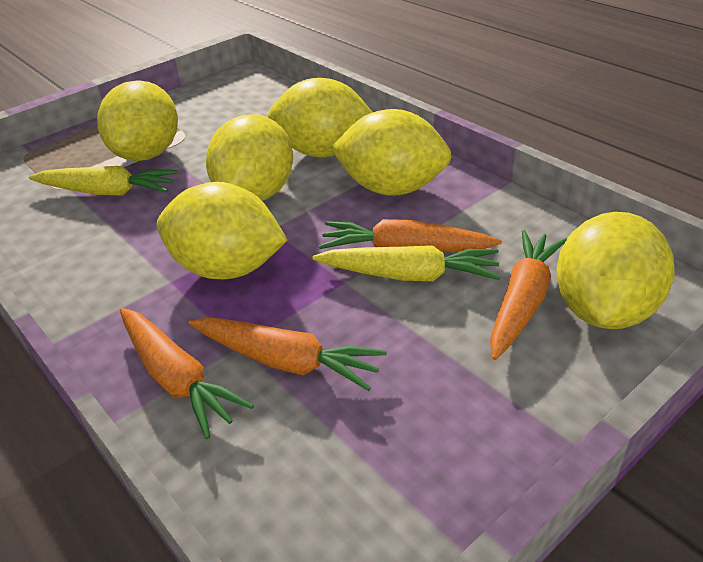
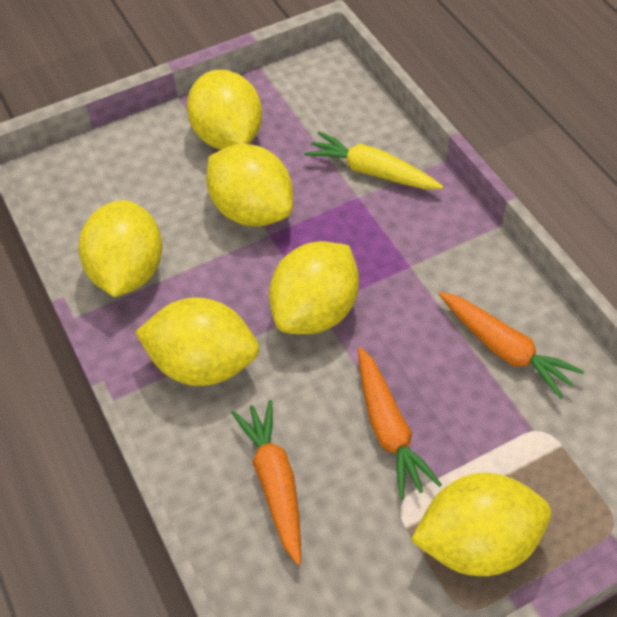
orange carrot: 4 -> 3
yellow carrot: 2 -> 1

